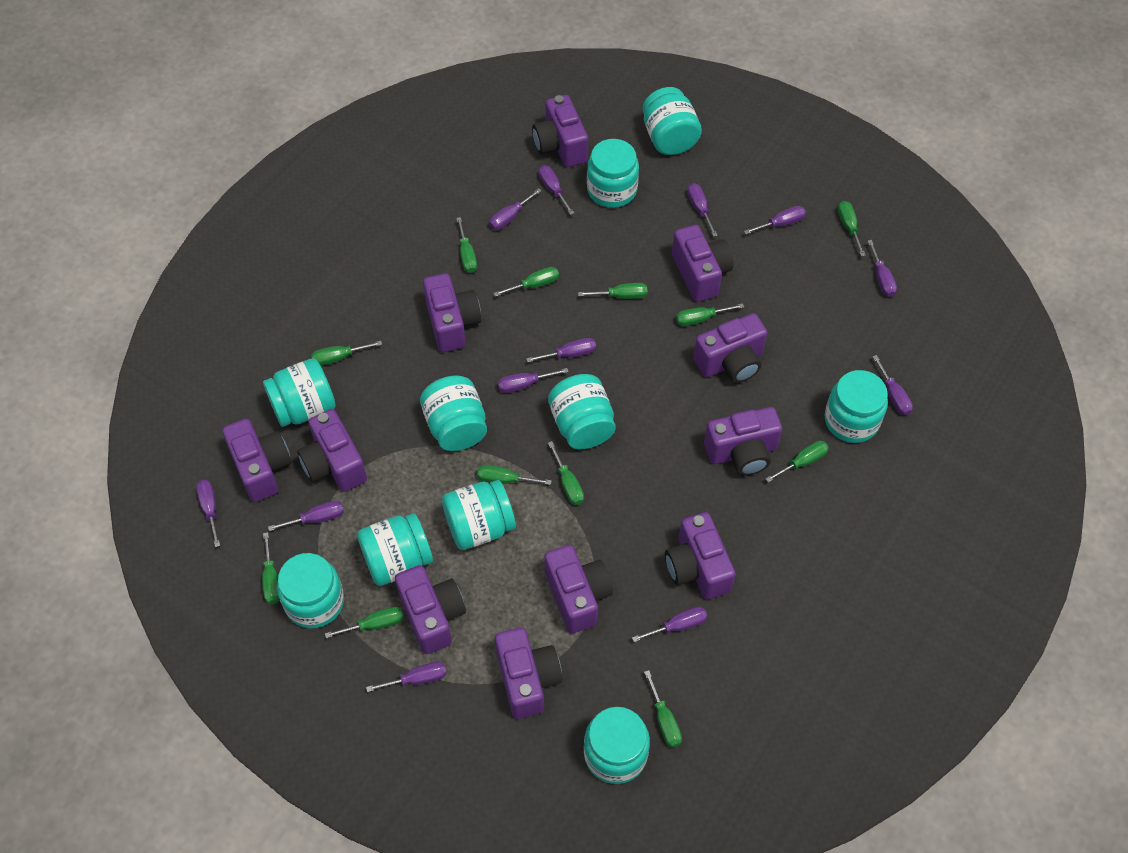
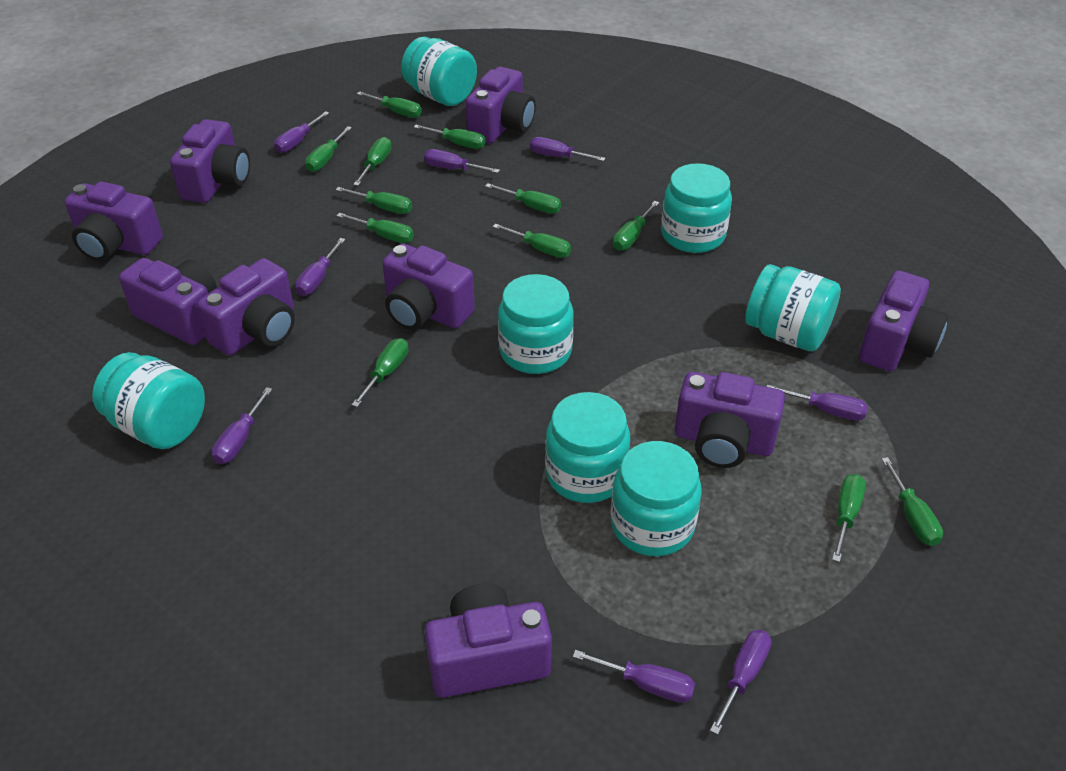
purple camera: 11 -> 9
purple screwdriver: 12 -> 8
turquoise jar: 10 -> 7

